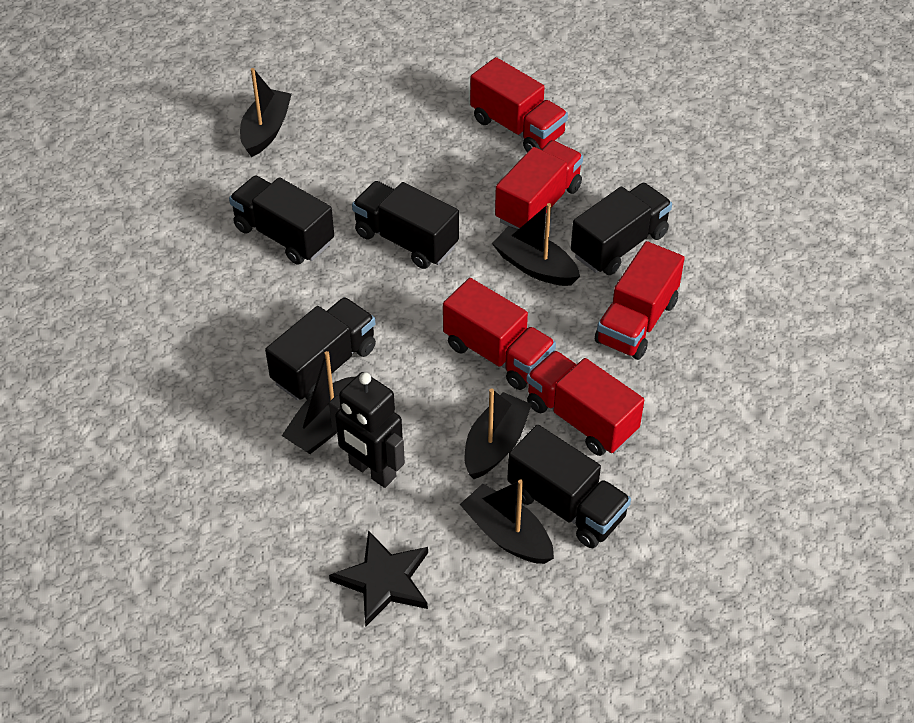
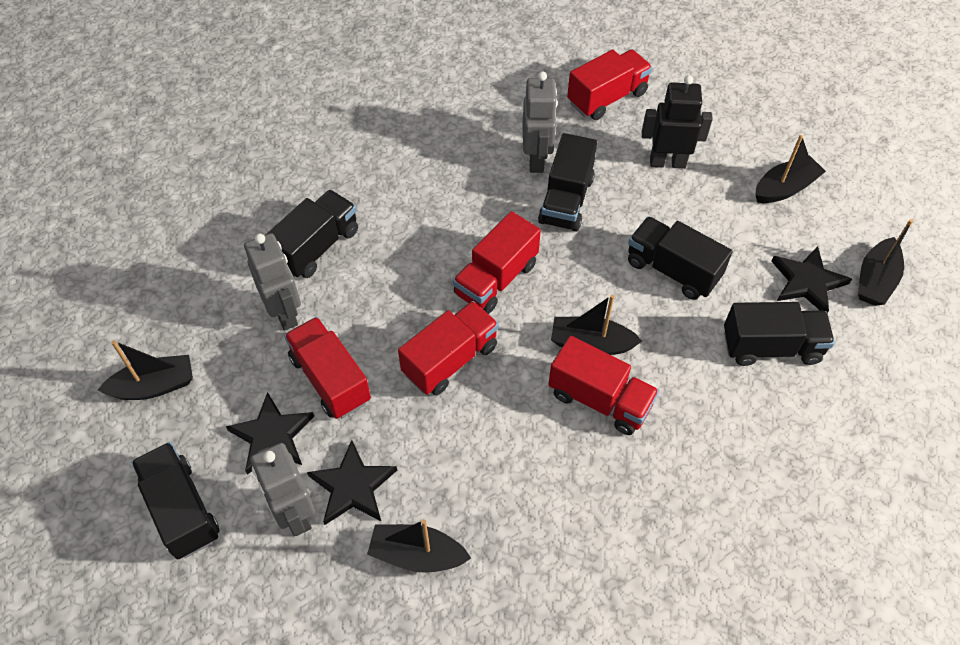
black star: 1 -> 3
grey robot: 0 -> 3

